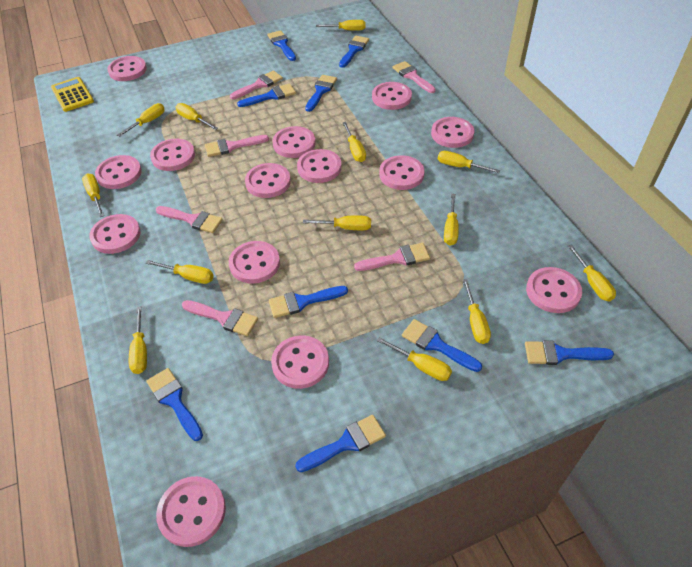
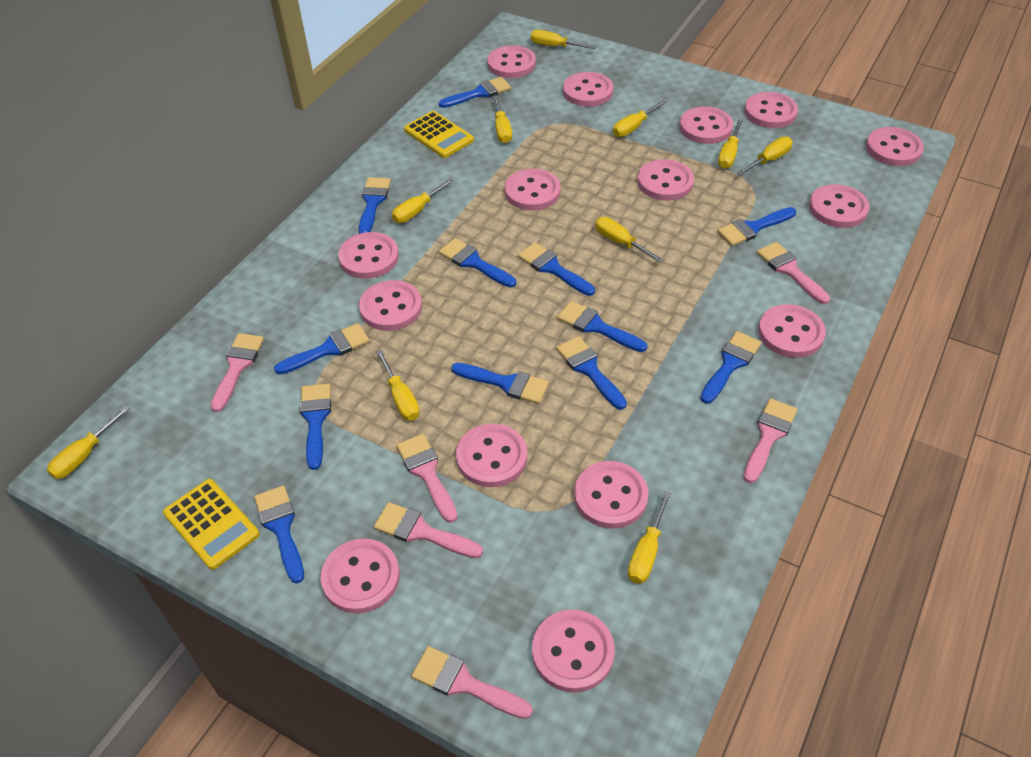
blue brush: 9 -> 12
pink button: 14 -> 15
yellow calculator: 1 -> 2
yellow screwdriver: 13 -> 10

